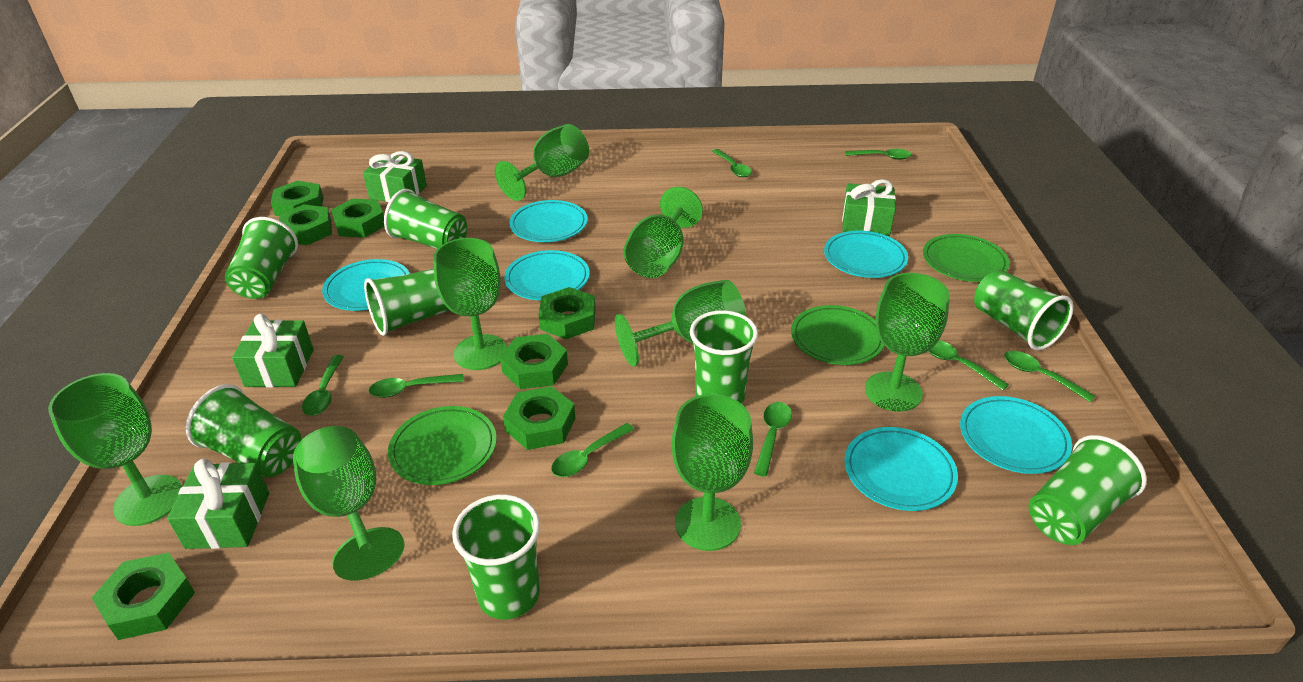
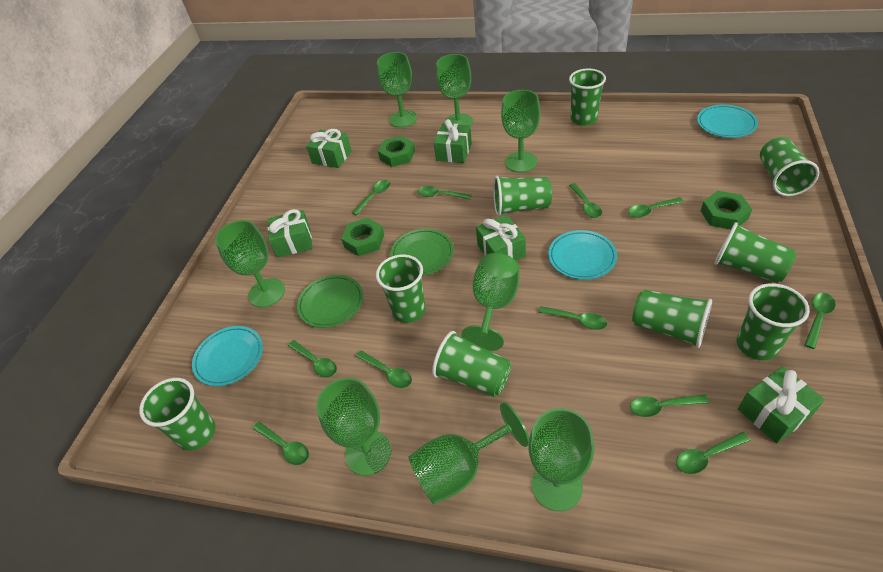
green cup: 8 -> 9
green gift: 4 -> 5
green nut: 7 -> 3
green plate: 3 -> 2
green spoon: 8 -> 11
turquoise plate: 6 -> 3

